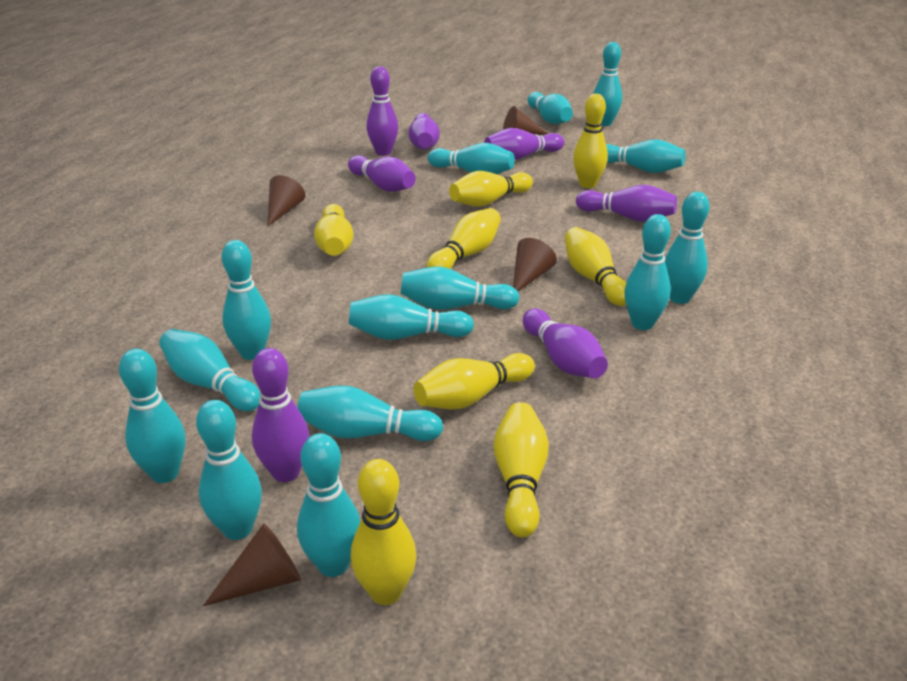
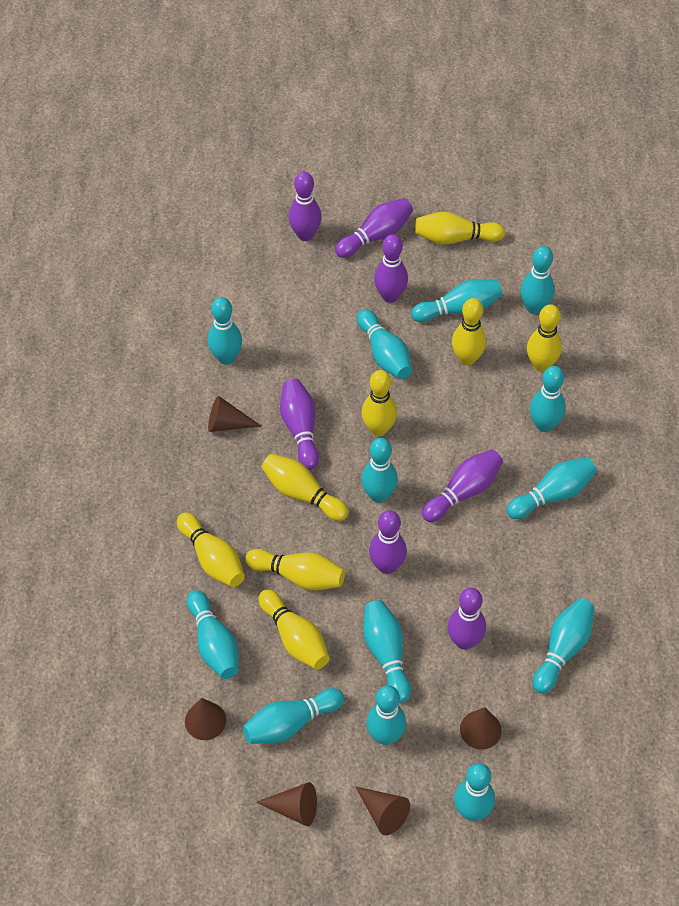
brown cone: 4 -> 5
turquoise bowling pin: 14 -> 13

